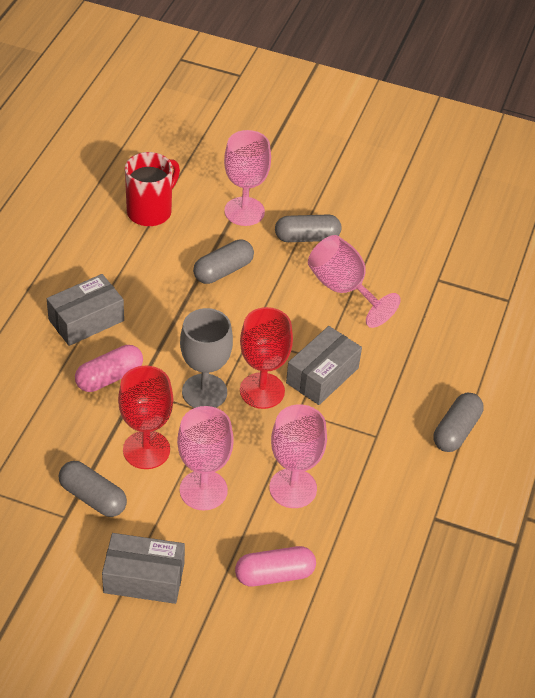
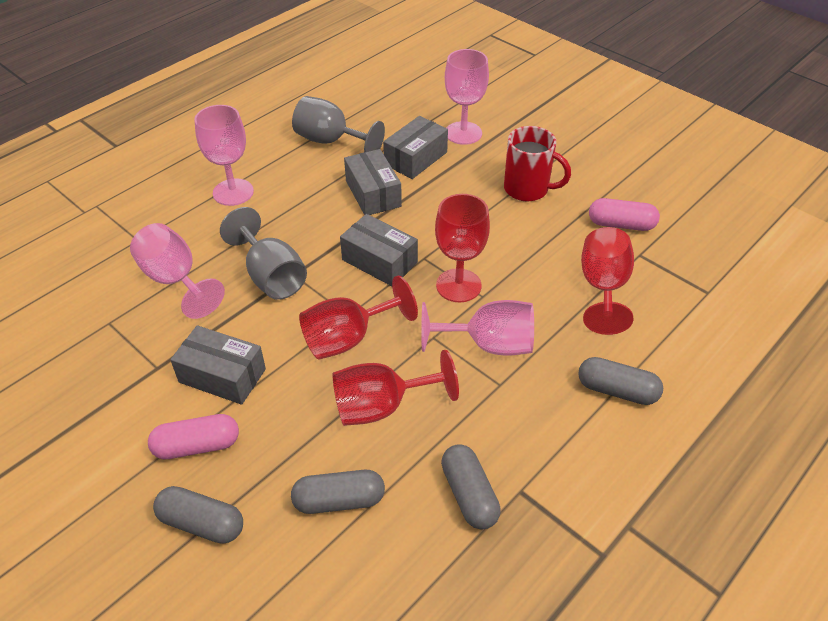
grey box: 3 -> 4
grey goblet: 1 -> 2
red goblet: 2 -> 4

